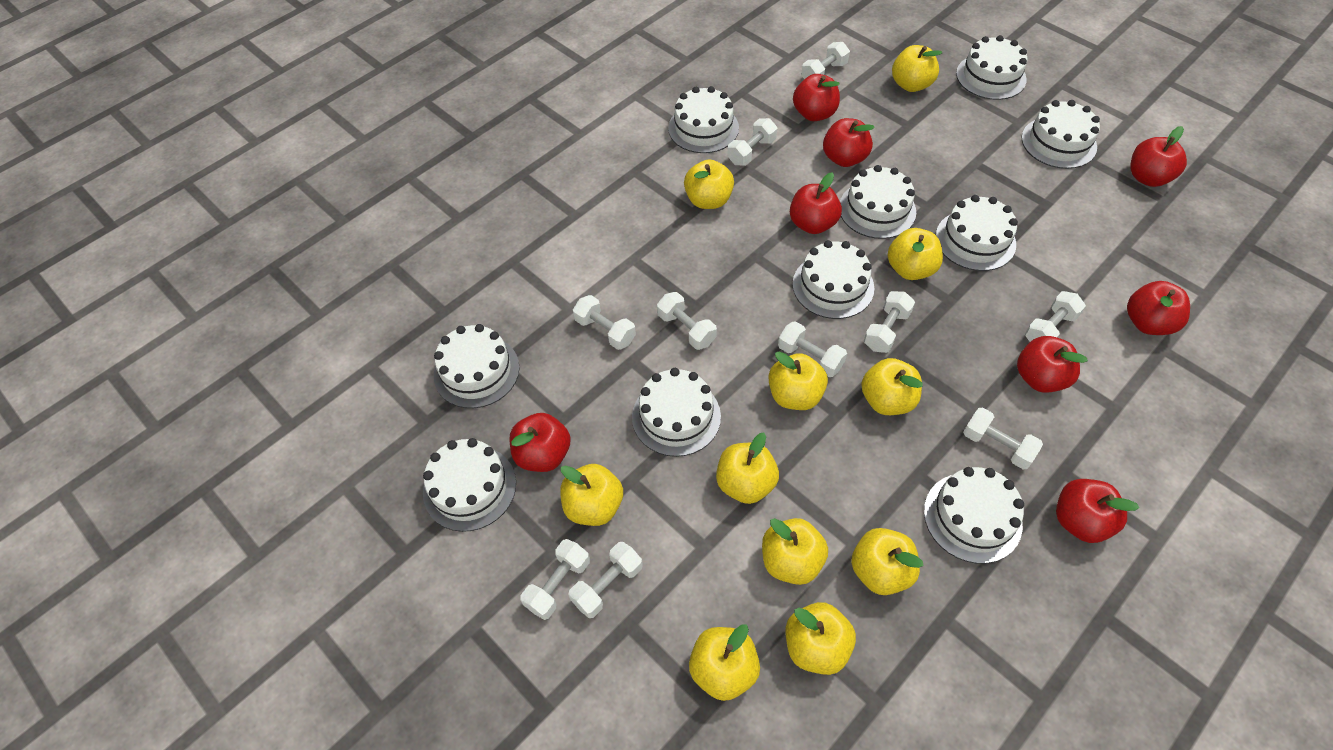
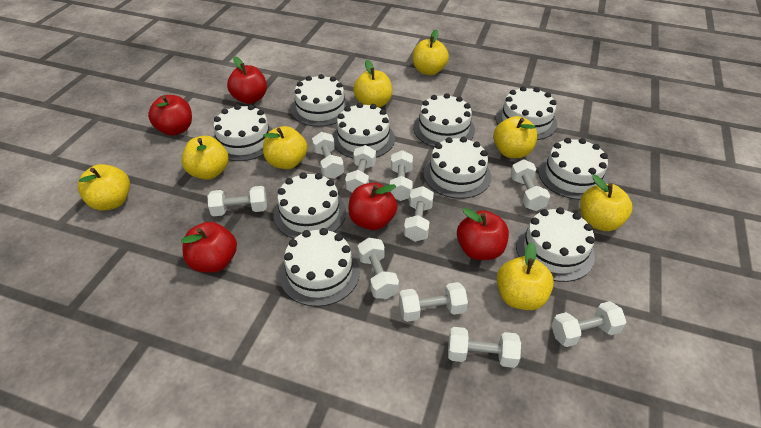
red apple: 8 -> 5
yellow apple: 11 -> 8

